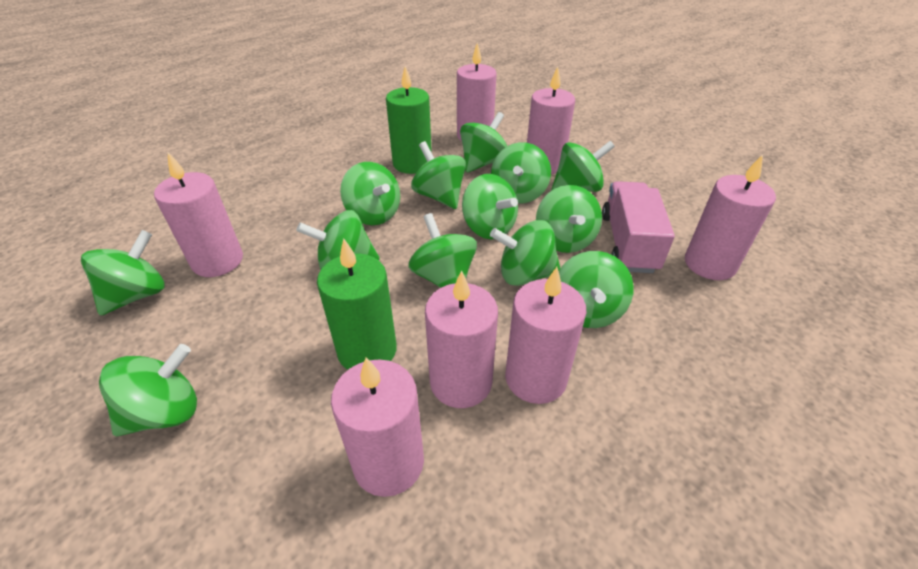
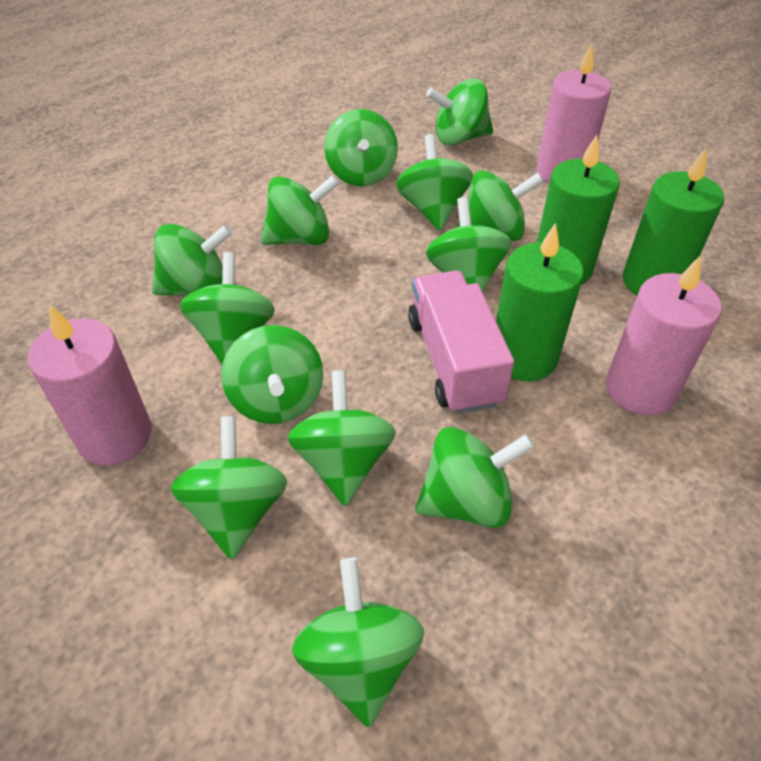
green candle: 2 -> 3
pink candle: 7 -> 3

